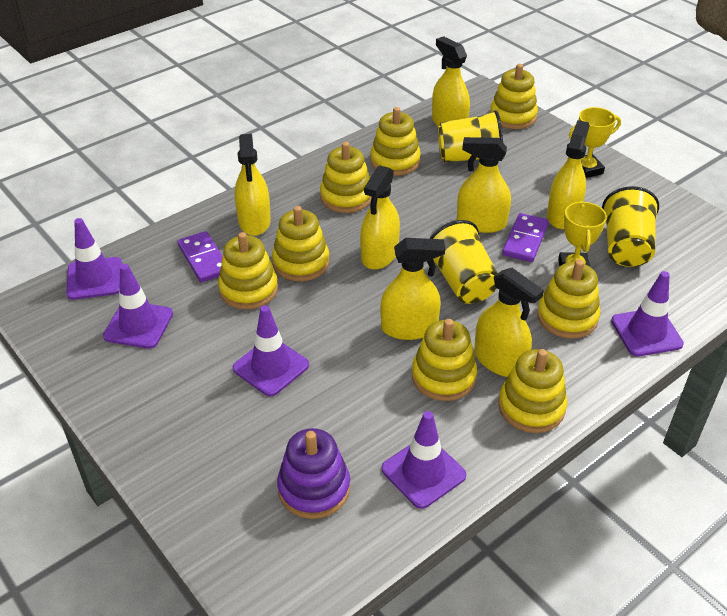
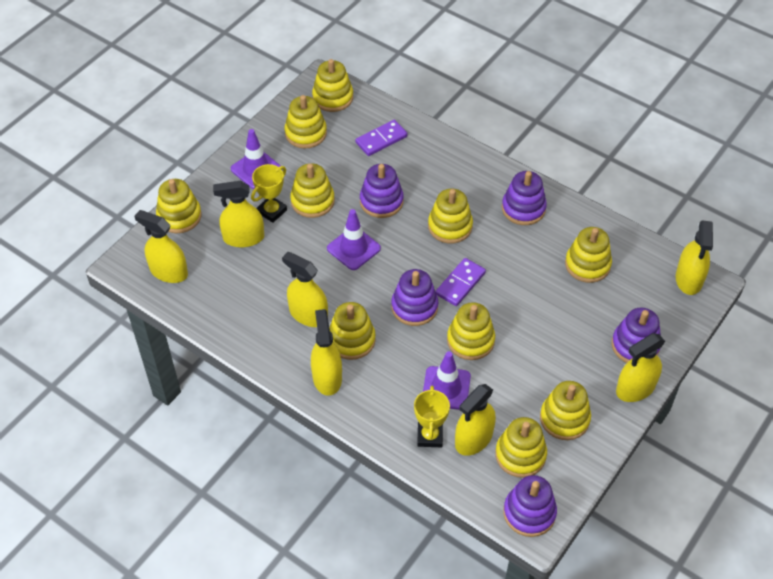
purple stacking toy: 1 -> 5
purple traffic cone: 5 -> 3
yellow cup: 3 -> 0
yellow stacking toy: 8 -> 10

